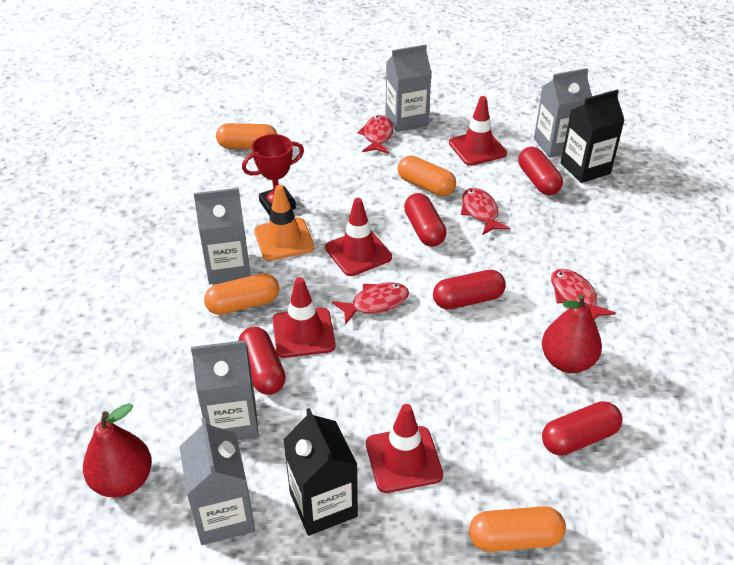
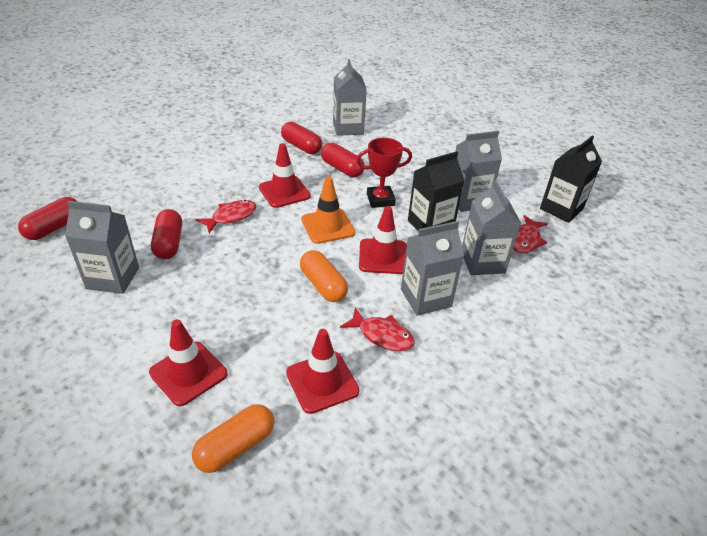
orange capsule: 4 -> 2
red capsule: 5 -> 4
red fish: 4 -> 3
red pear: 2 -> 0

